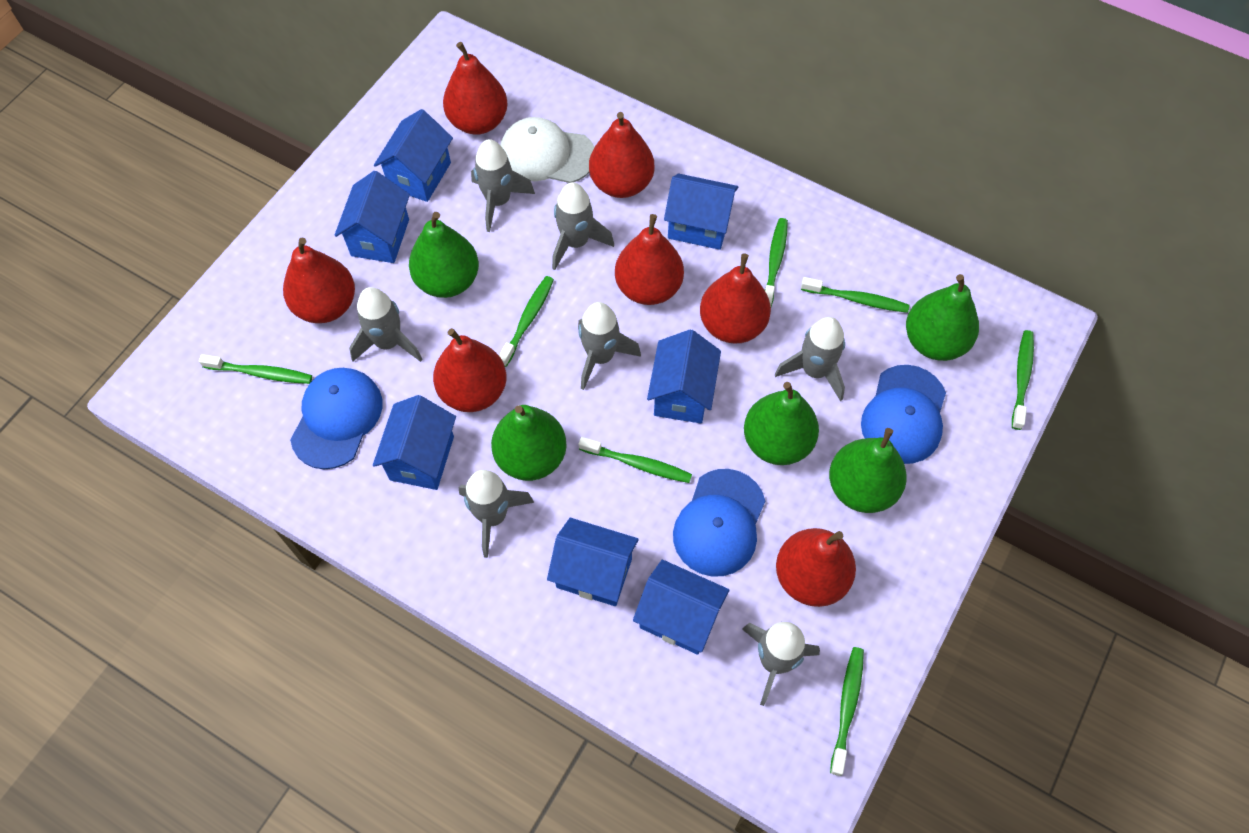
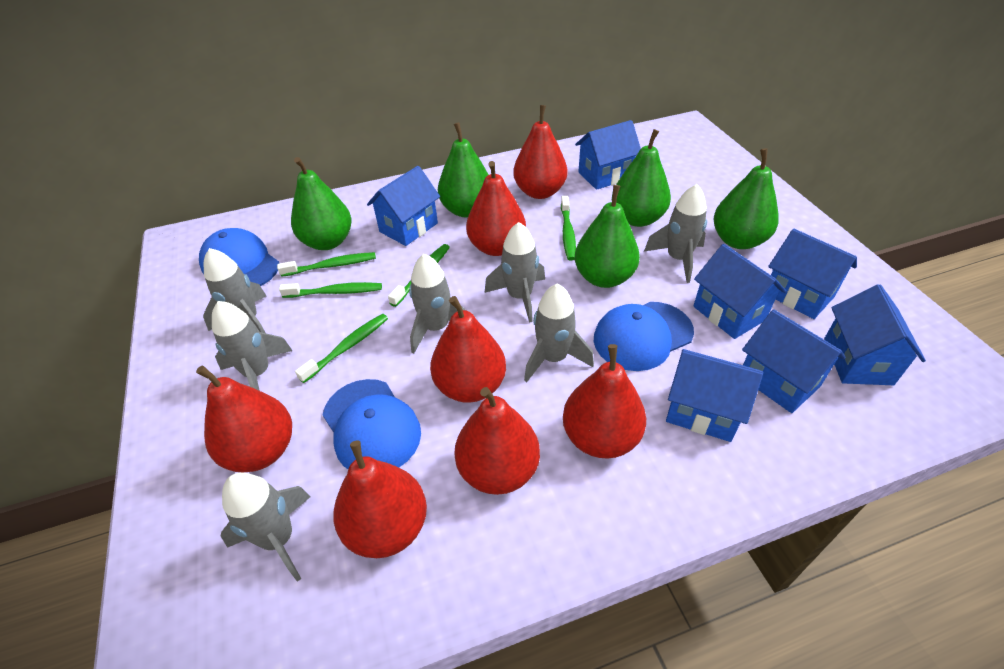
green toothbrush: 7 -> 5
white cap: 1 -> 0

